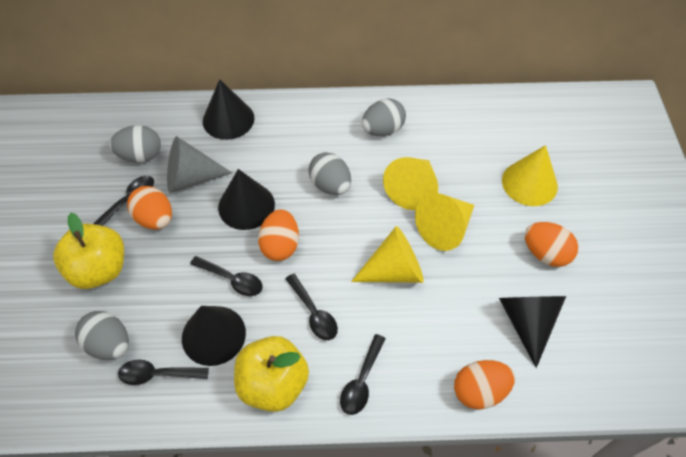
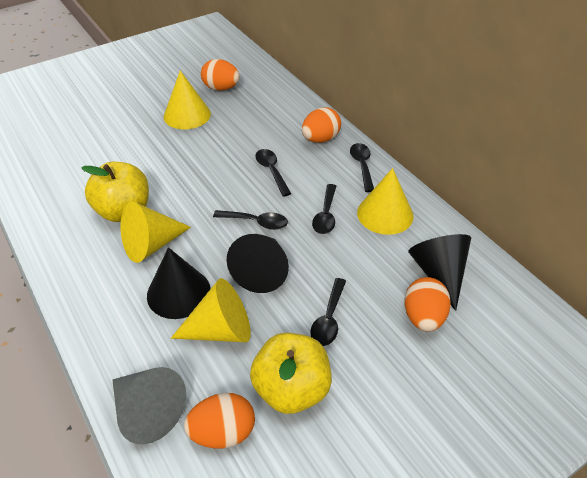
black cone: 4 -> 3
grey egg: 4 -> 0

